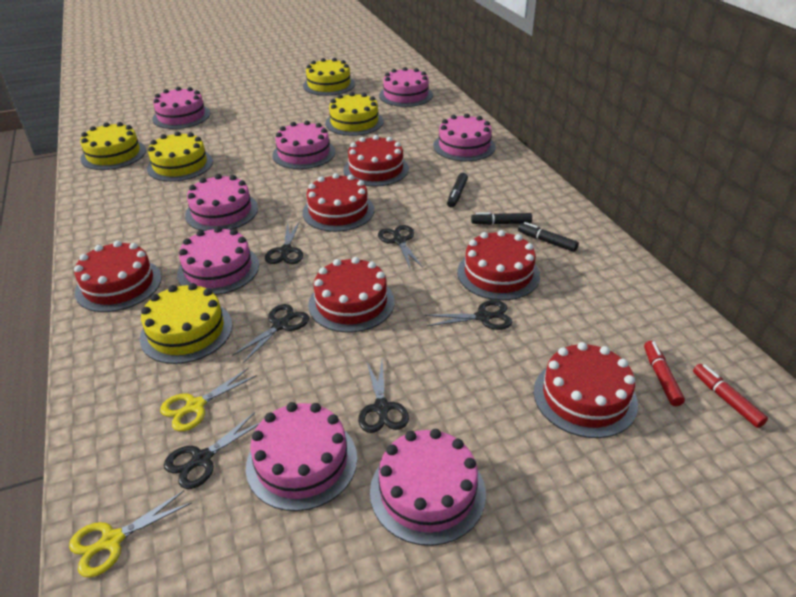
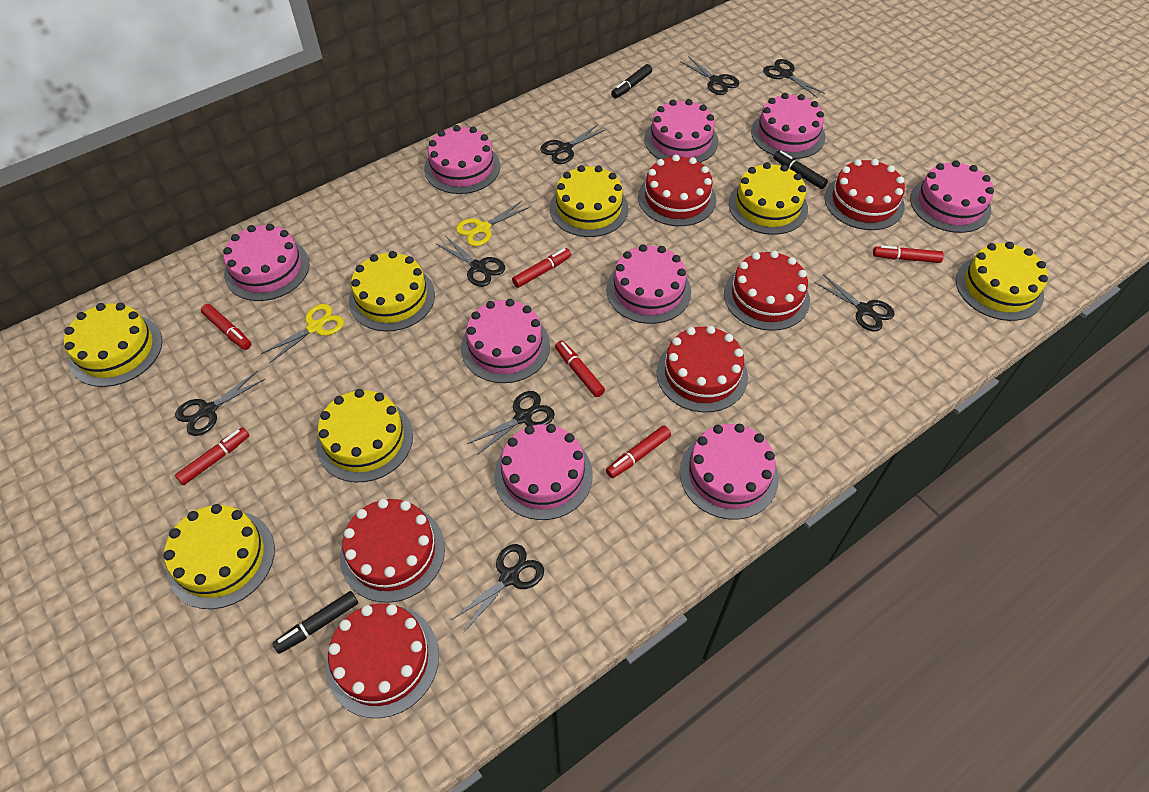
black scissors: 6 -> 8
pink cake: 8 -> 9
red marker: 2 -> 6
yellow cake: 5 -> 7

